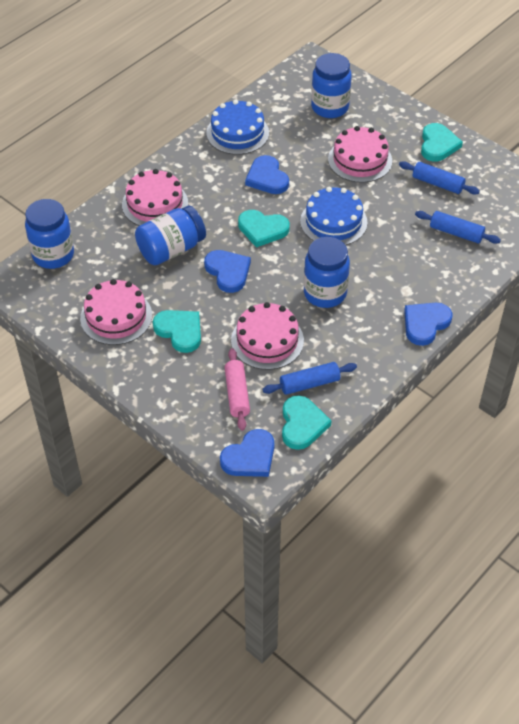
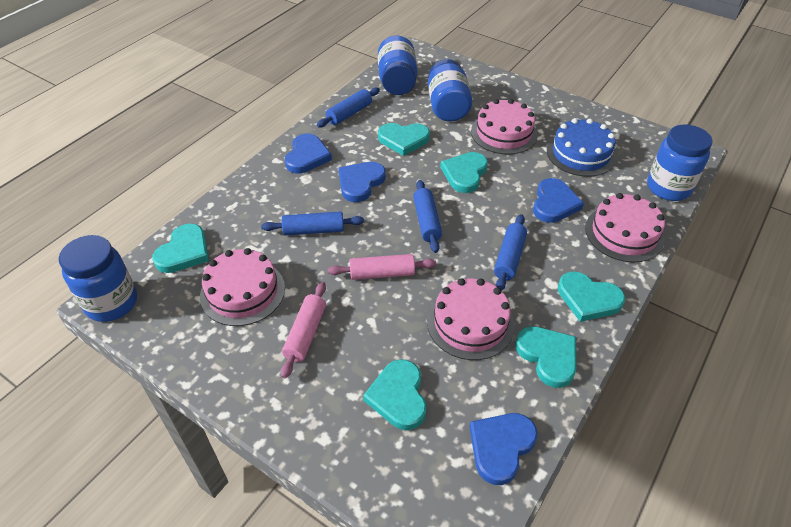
blue cake: 2 -> 1
blue rolling pin: 3 -> 4
pink rolling pin: 1 -> 2
turquoise heart: 4 -> 6

